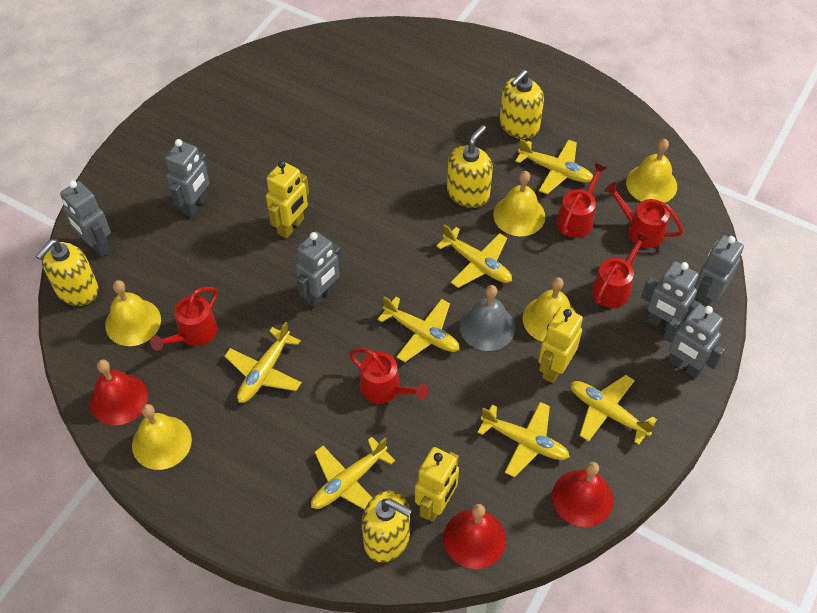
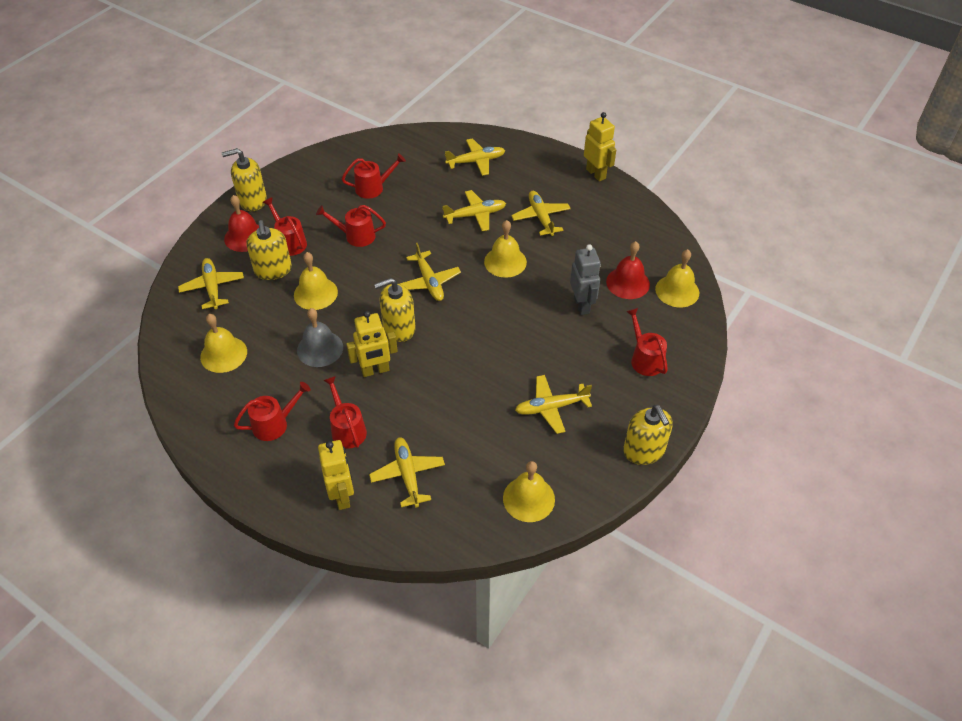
grey robot: 6 -> 1
red bell: 3 -> 2
red watering can: 5 -> 6

